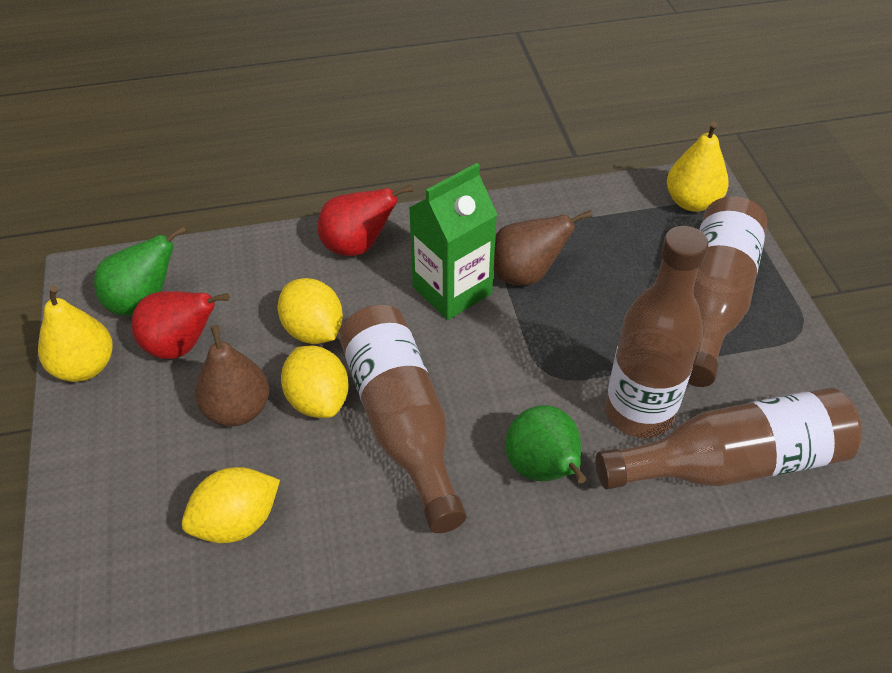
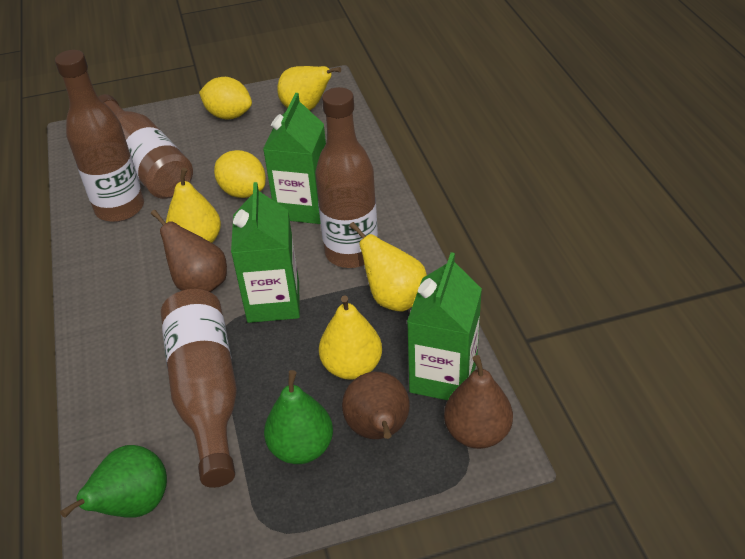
brown pear: 2 -> 3
green carton: 1 -> 3
red pear: 2 -> 0
yellow lemon: 3 -> 2
yellow pear: 2 -> 4

